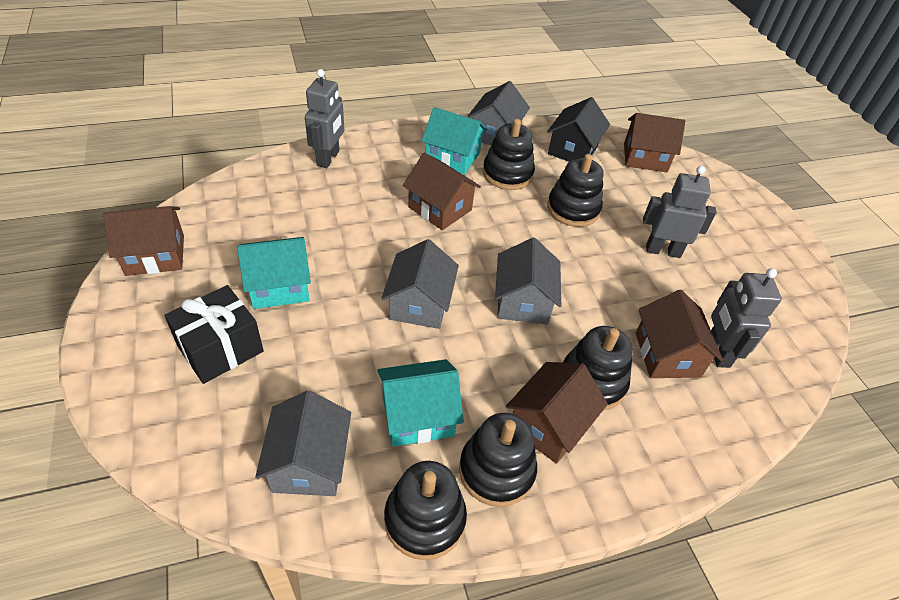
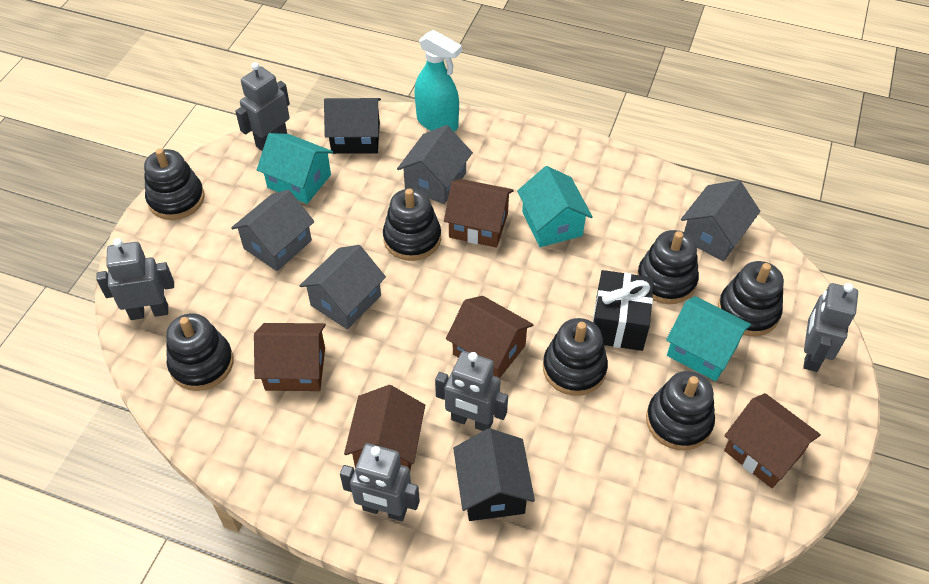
black house: 1 -> 2
black stacking toy: 5 -> 7
grey robot: 3 -> 5
turquoise spray bottle: 0 -> 1

